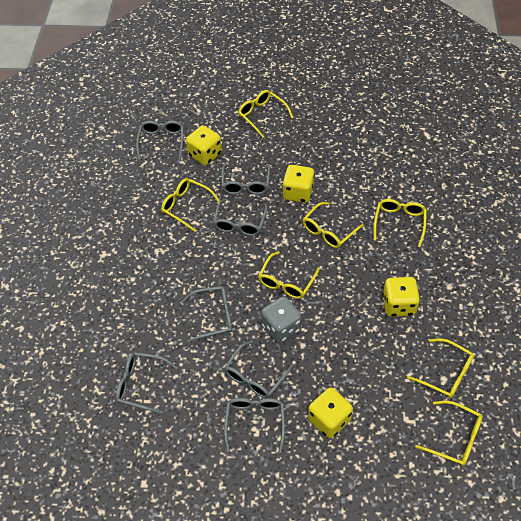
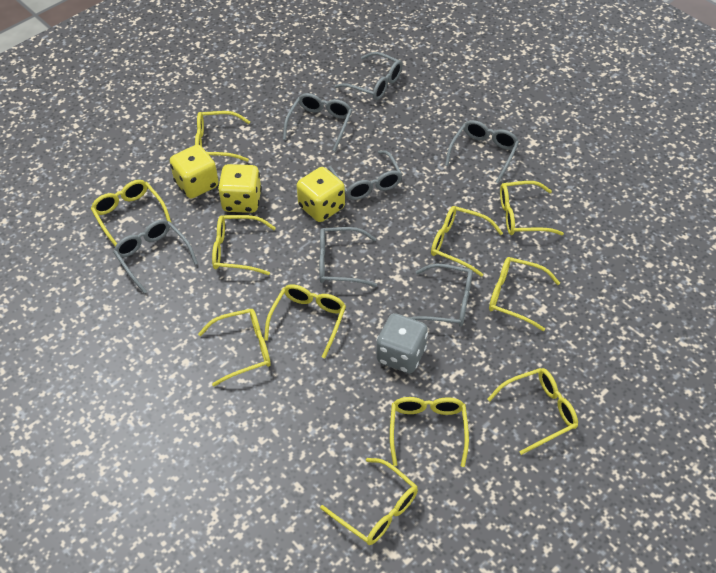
yellow dice: 4 -> 3
yellow glasses: 7 -> 11

